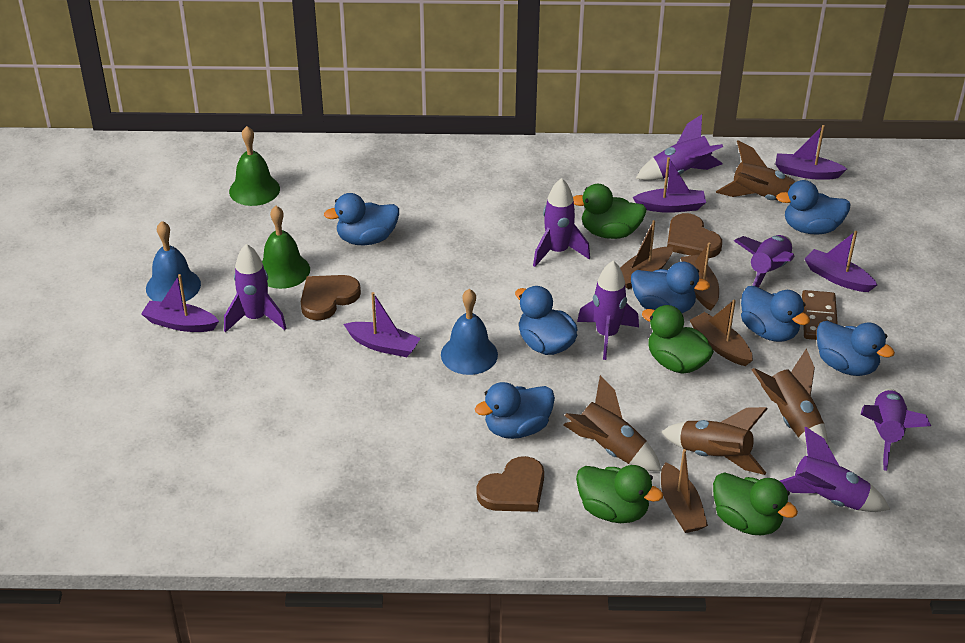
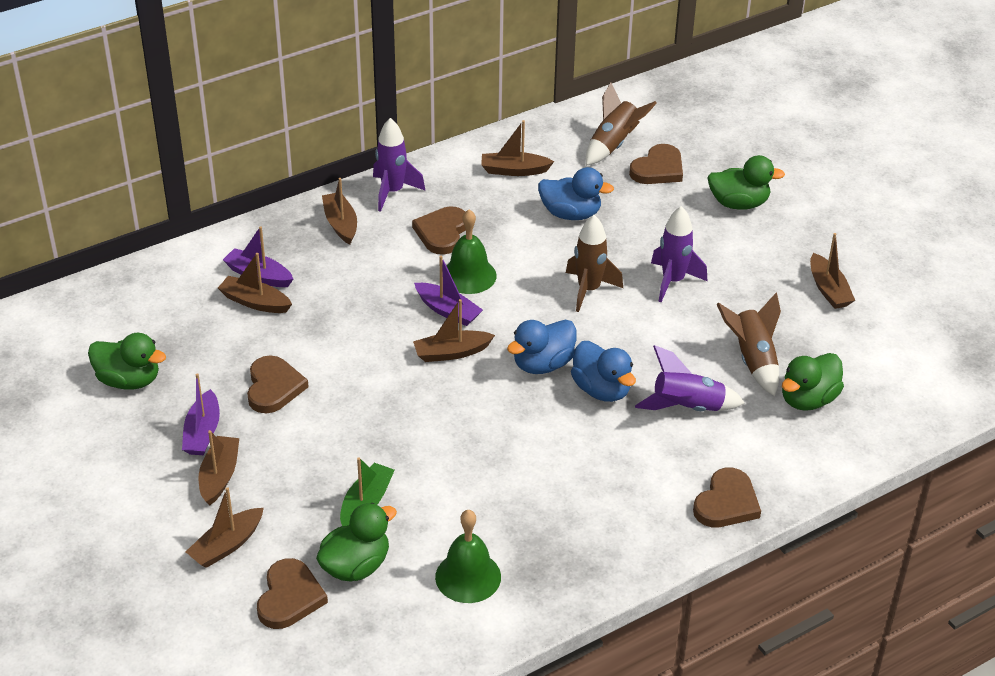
blue bell: 2 -> 0
blue duck: 7 -> 3
brown boat: 4 -> 7
brown domino: 1 -> 0
brown heart: 3 -> 5
brown rocket: 4 -> 3
green boat: 0 -> 1
purple boat: 5 -> 3
purple rocket: 7 -> 3

